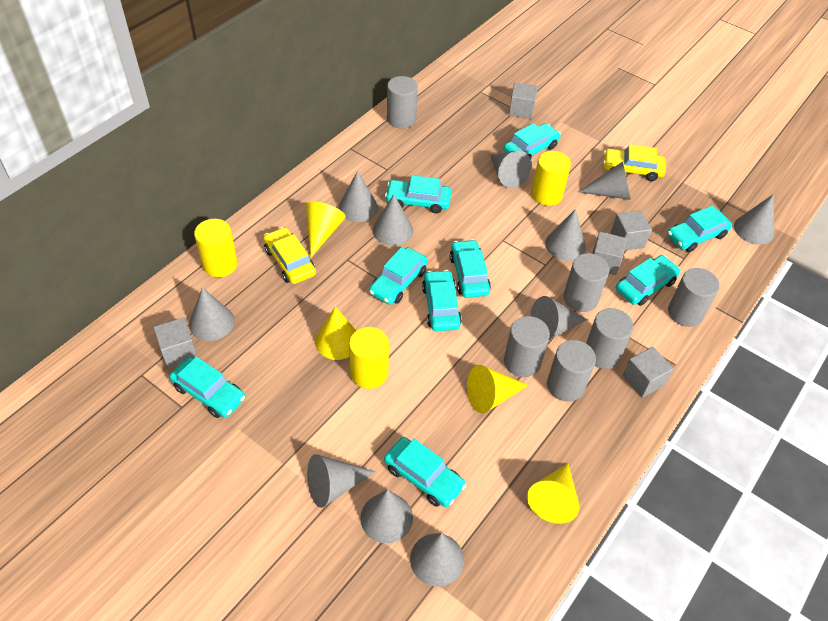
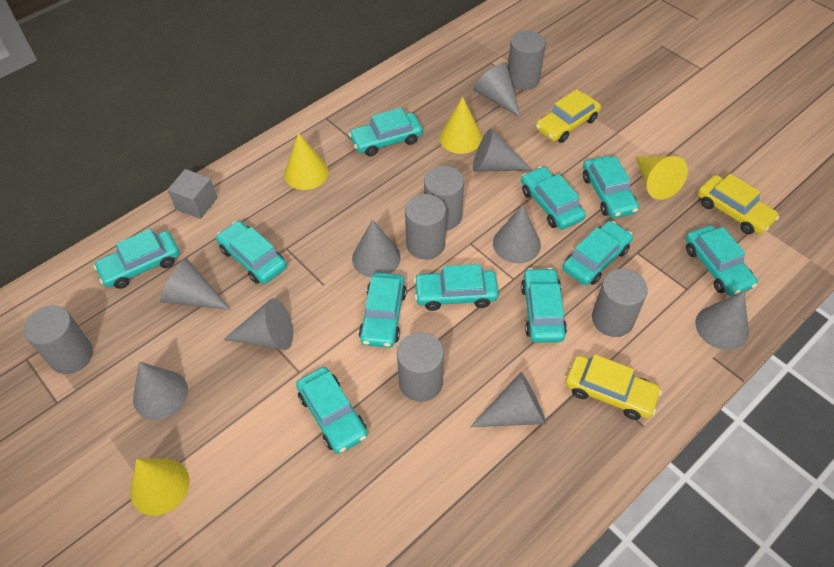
grey cone: 11 -> 9
grey cube: 5 -> 1
turquoise car: 9 -> 11
yellow car: 2 -> 3
yellow cylinder: 3 -> 0

